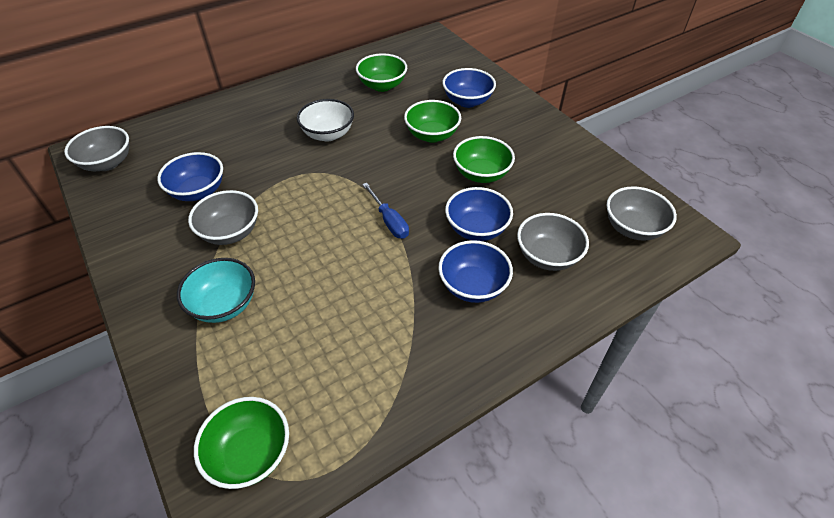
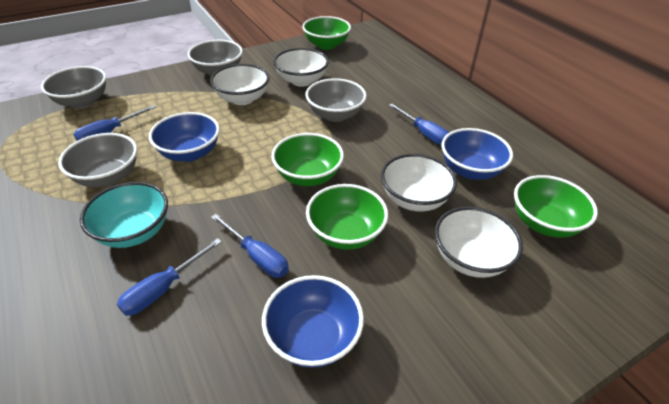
blue bowl: 4 -> 3
blue screwdriver: 1 -> 4
white bowl: 1 -> 4

